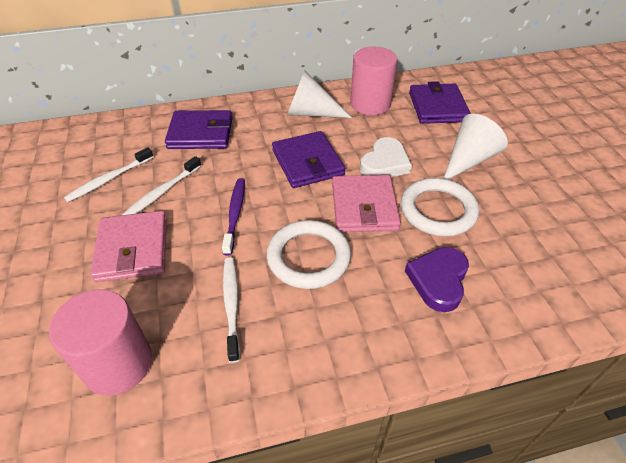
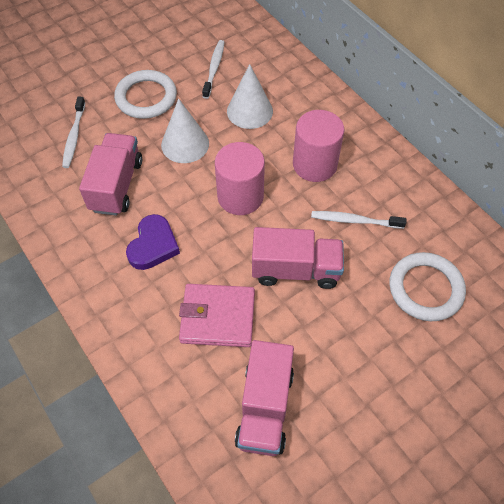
pink truck: 0 -> 3
pink wallet: 2 -> 1
purple toothbrush: 1 -> 0
purple wallet: 3 -> 0
white heart: 1 -> 0

